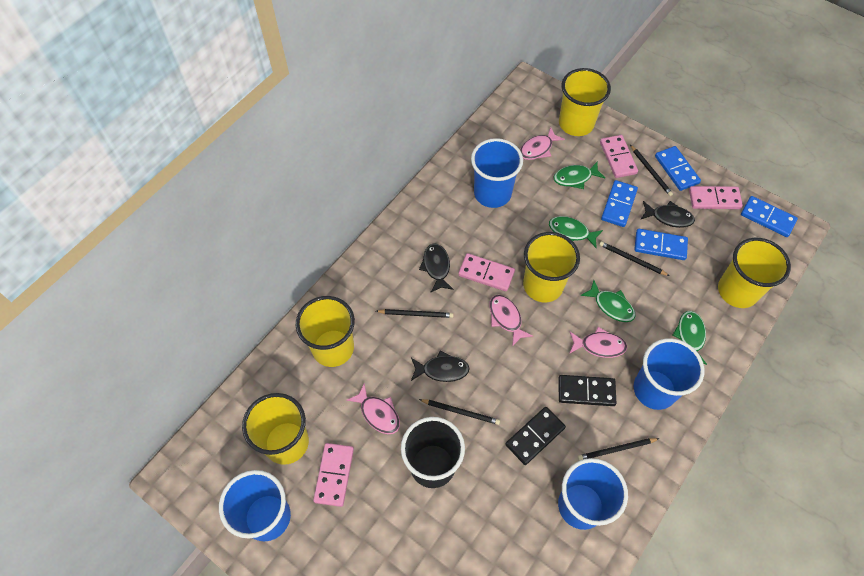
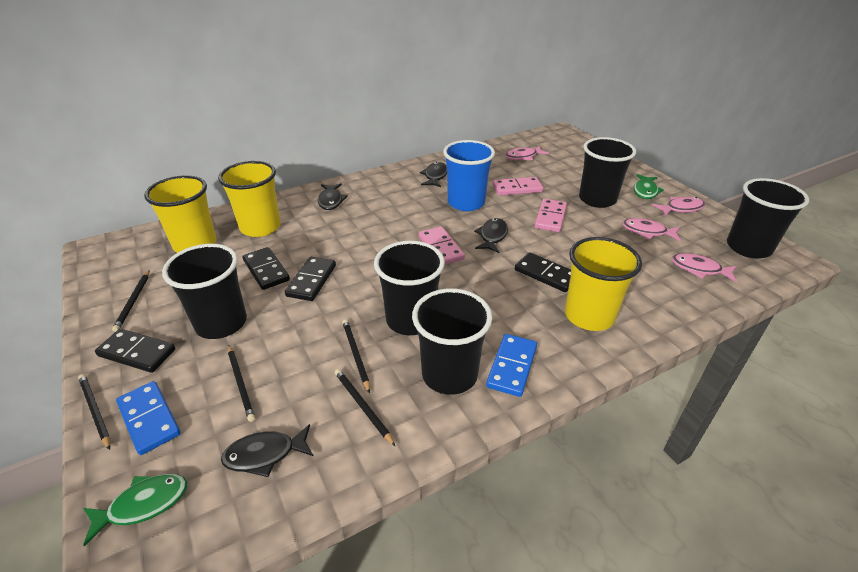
black cup: 1 -> 5
black domino: 2 -> 4
black fish: 3 -> 4
blue cup: 4 -> 1
blue domino: 4 -> 2
green fish: 4 -> 2
pink domino: 4 -> 3
yellow cup: 5 -> 3

